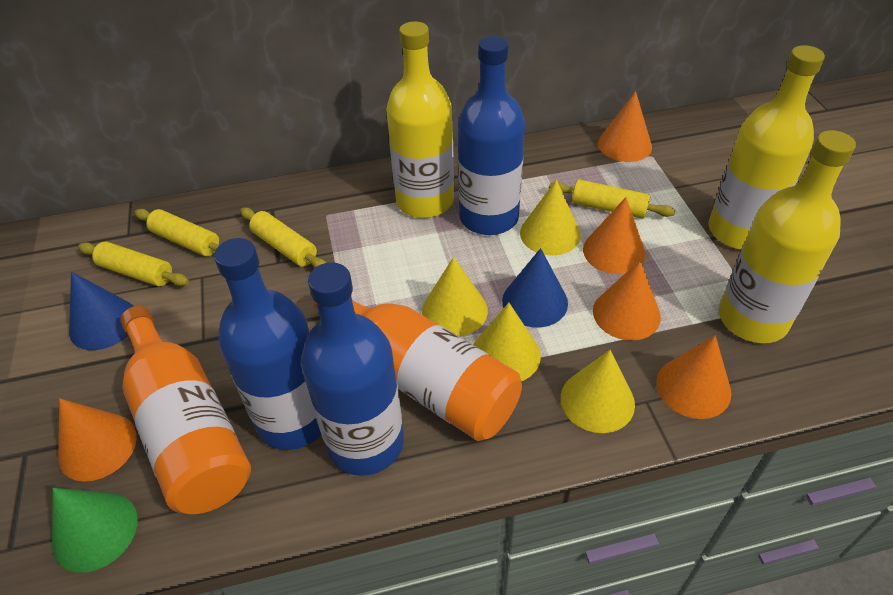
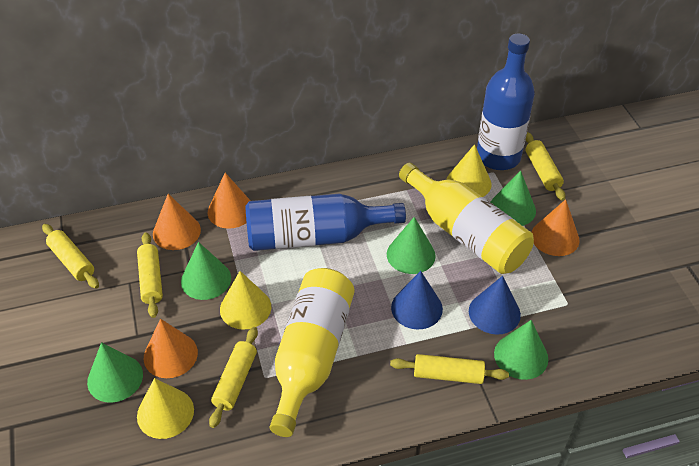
blue bottle: 3 -> 2
green cone: 1 -> 5
orange bottle: 2 -> 0
orange cone: 5 -> 4
yellow bottle: 3 -> 2
yellow cone: 4 -> 3
yellow rolling pin: 4 -> 5

